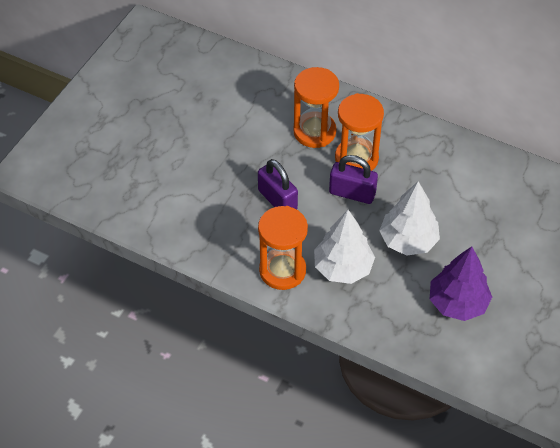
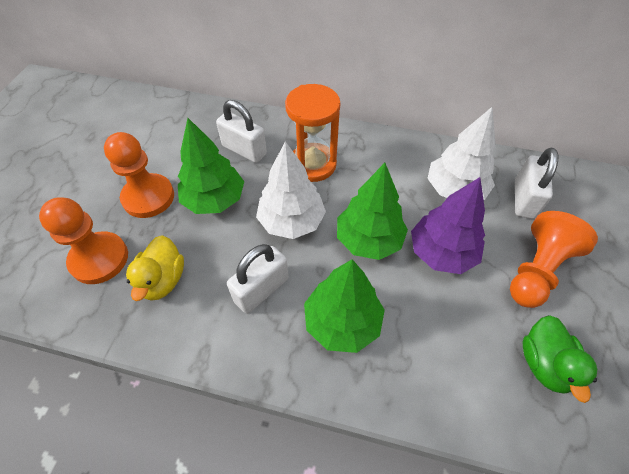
green duck: 0 -> 1
green tree: 0 -> 3
orange hourglass: 3 -> 1
orange pawn: 0 -> 3
purple padlock: 2 -> 0
white padlock: 0 -> 3
yellow duck: 0 -> 1

